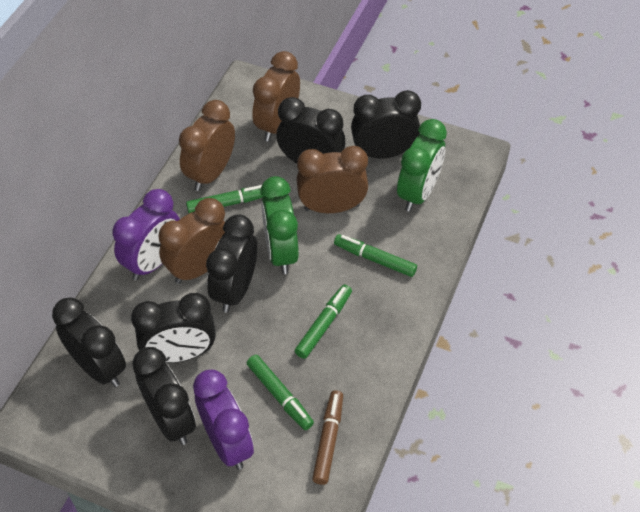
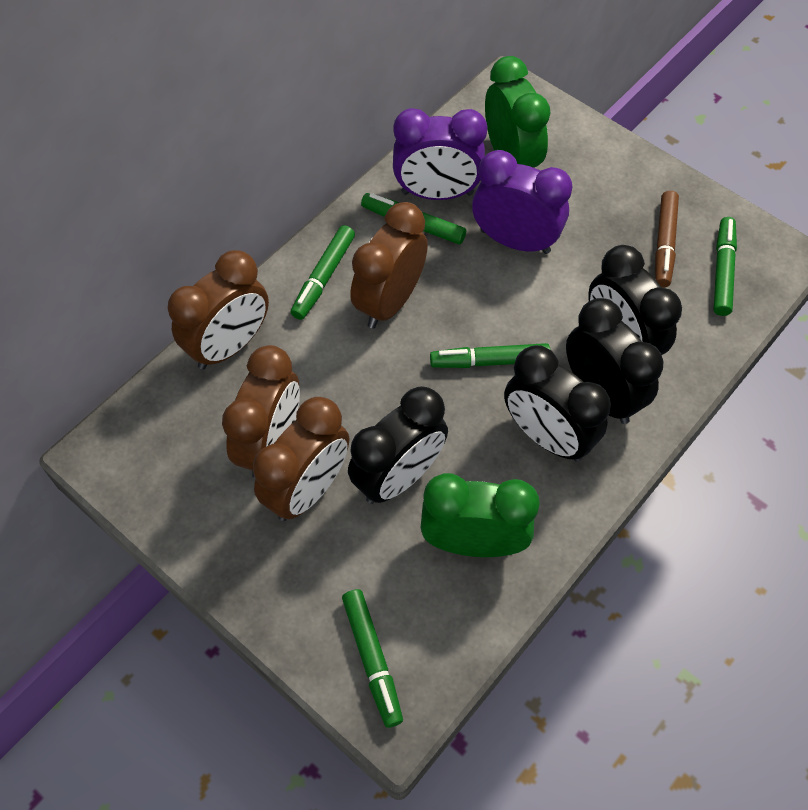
black clock: 6 -> 4
green marker: 4 -> 5

